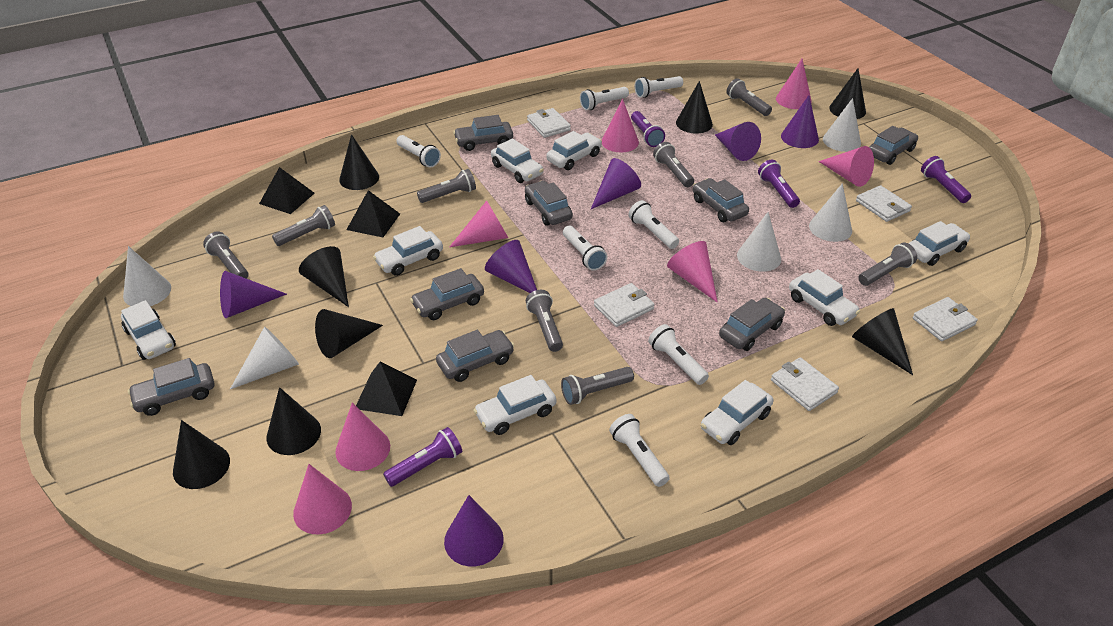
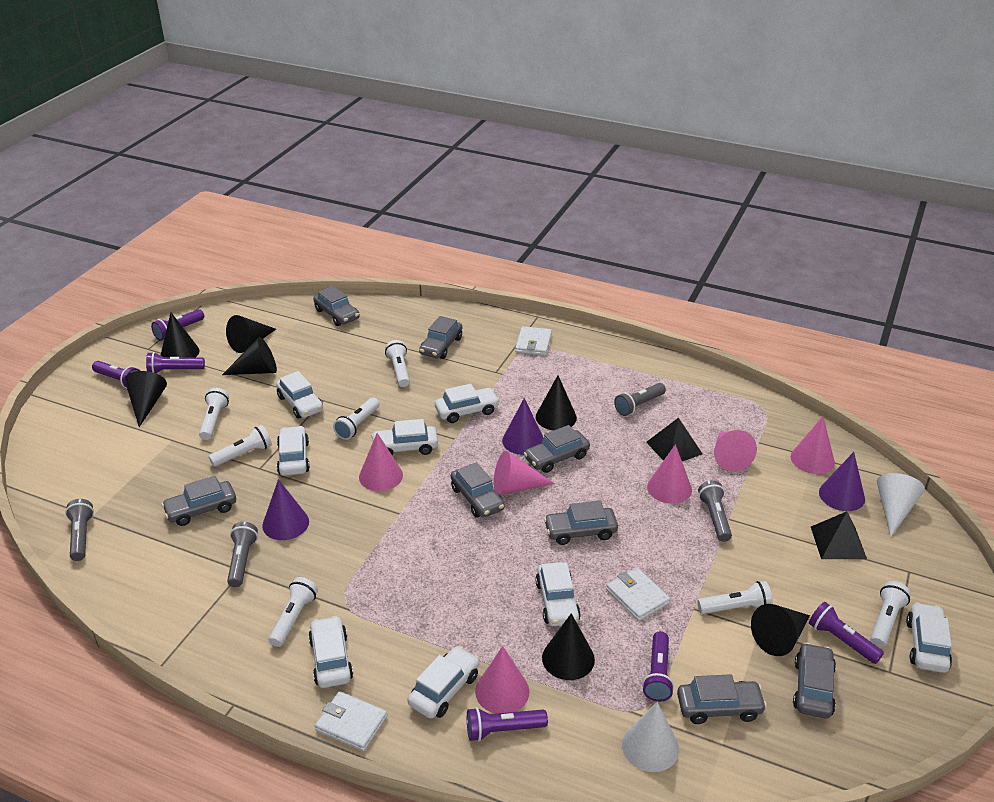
black cone: 8 -> 7
black pyramid: 3 -> 2
grey flashlight: 8 -> 4
pink cone: 7 -> 6
purple cone: 6 -> 3
purple flashlight: 4 -> 6
white cone: 5 -> 2
white wallet: 5 -> 3

